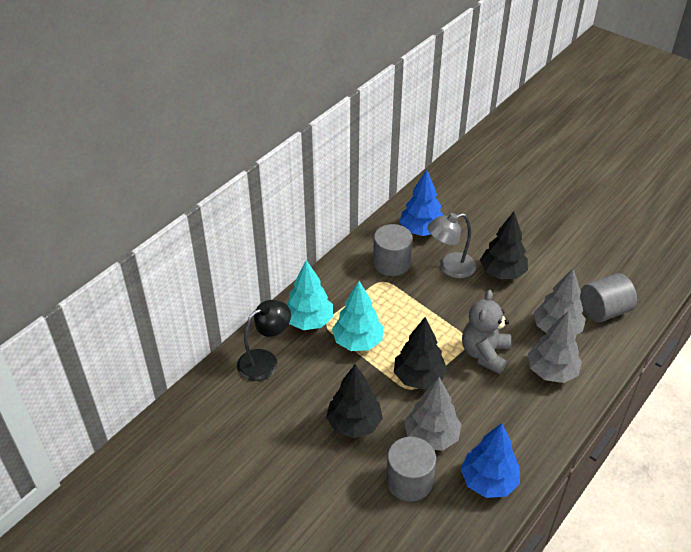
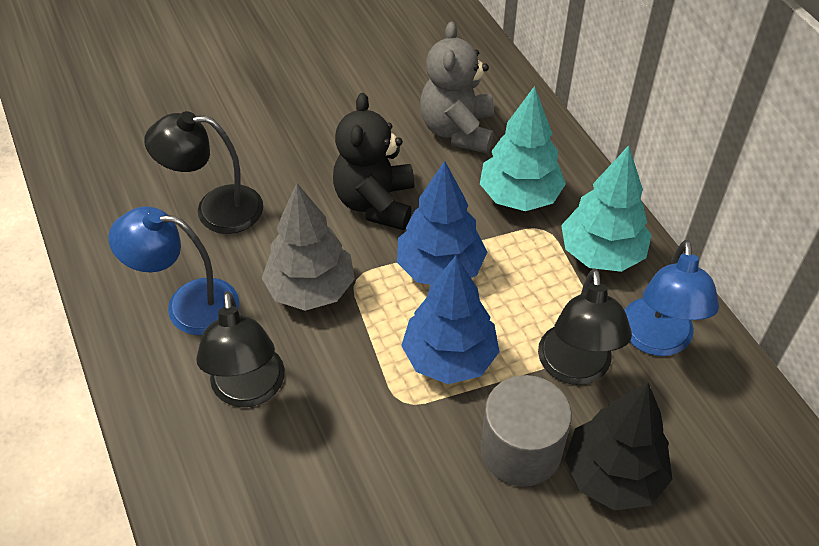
black lamp: 1 -> 3
black teddy bear: 0 -> 1
black tree: 3 -> 1
blue lamp: 0 -> 2
grey cylinder: 3 -> 1
grey lamp: 1 -> 0
grey tree: 3 -> 1

